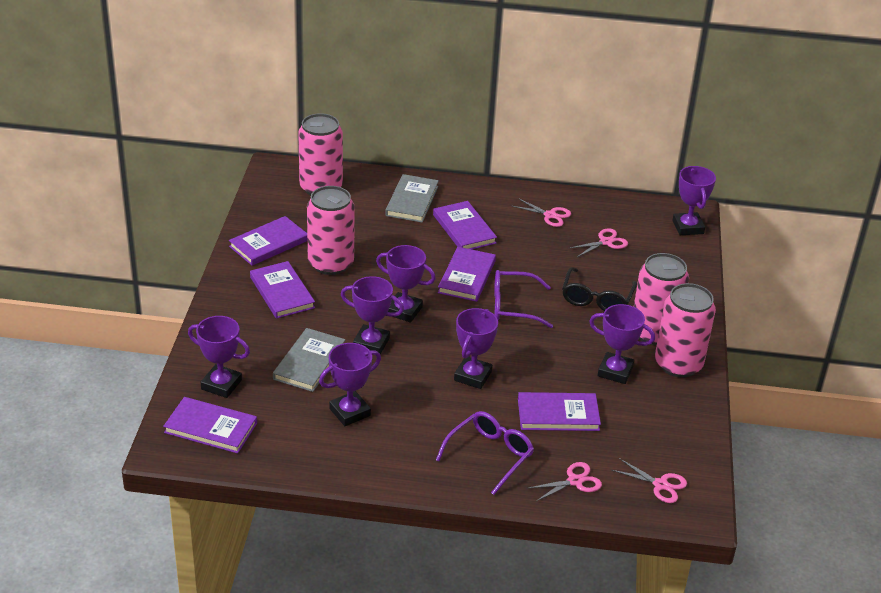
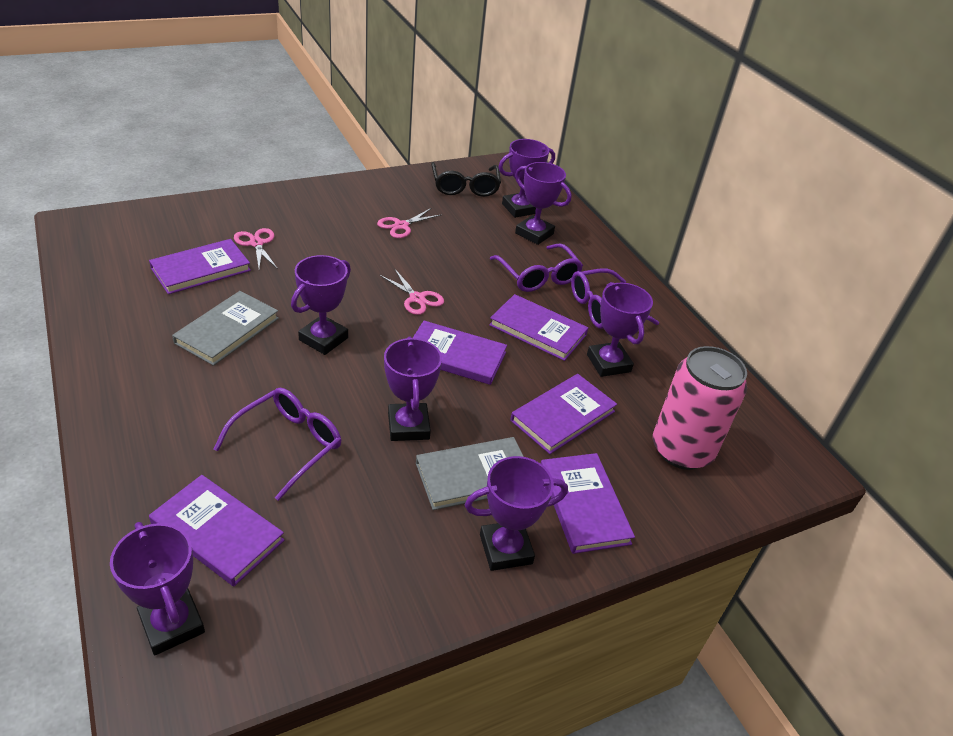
pink can: 4 -> 1
pink scissors: 4 -> 3
purple glasses: 2 -> 3

